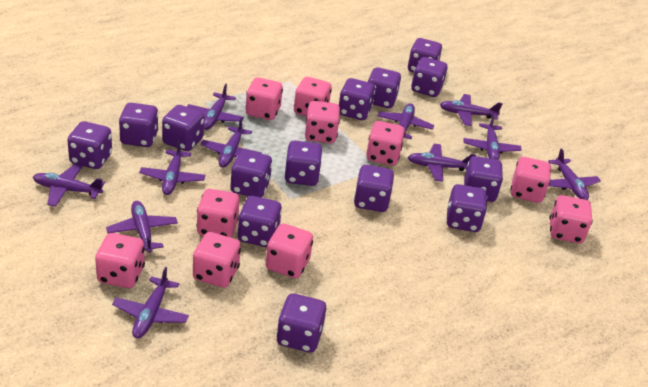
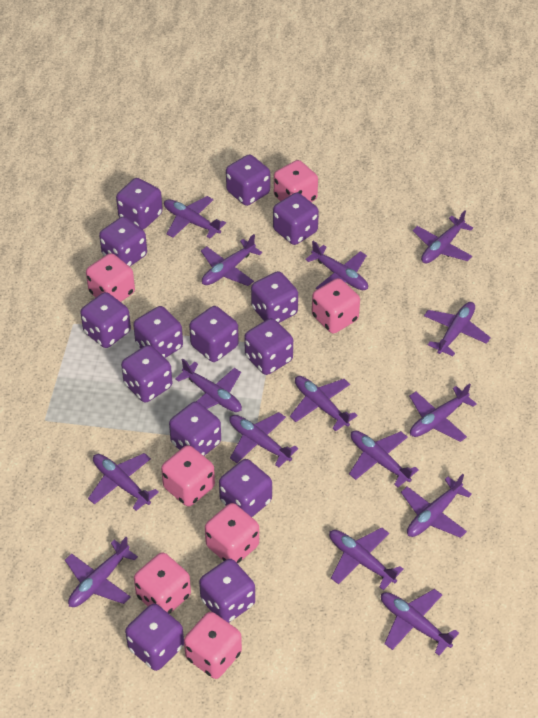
pink dice: 10 -> 7
purple plane: 11 -> 15

